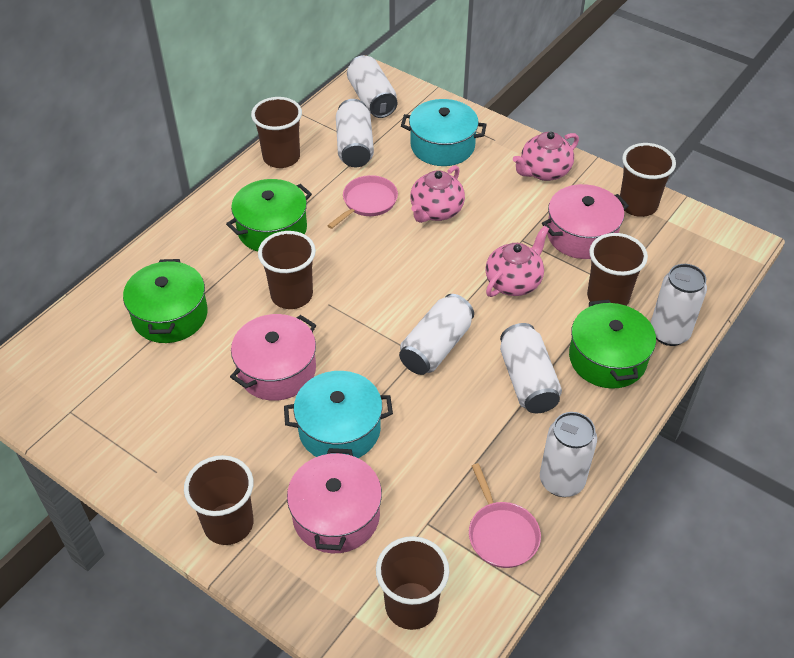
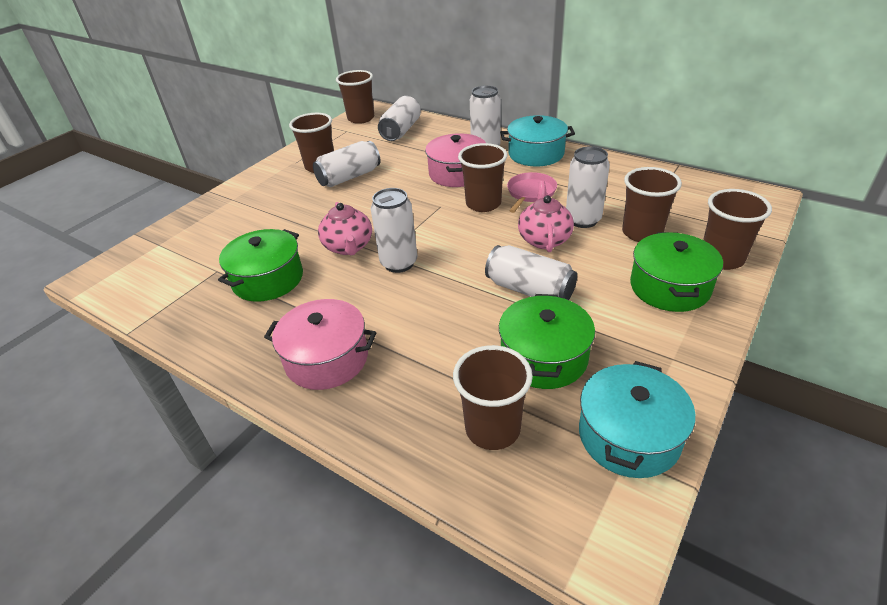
pink pan: 2 -> 1
pink pot: 3 -> 2
pink teapot: 3 -> 2

